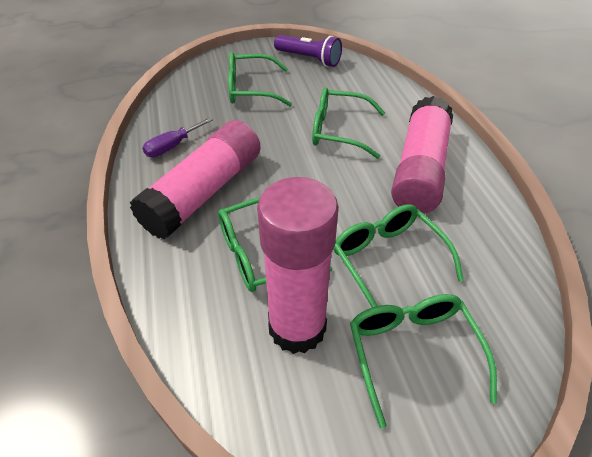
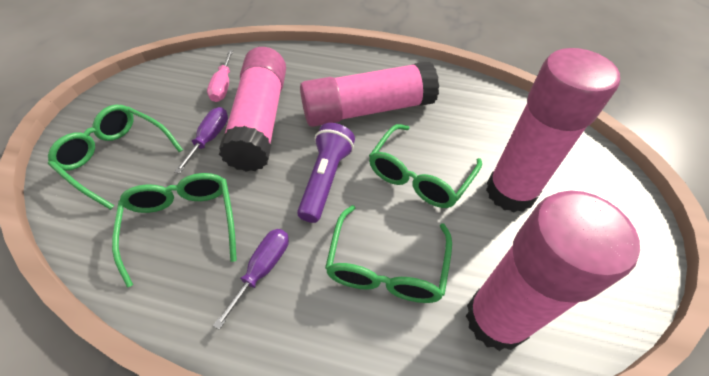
green glasses: 5 -> 4
pink glue stick: 3 -> 4
pink screwdriver: 0 -> 1
purple screwdriver: 1 -> 2

